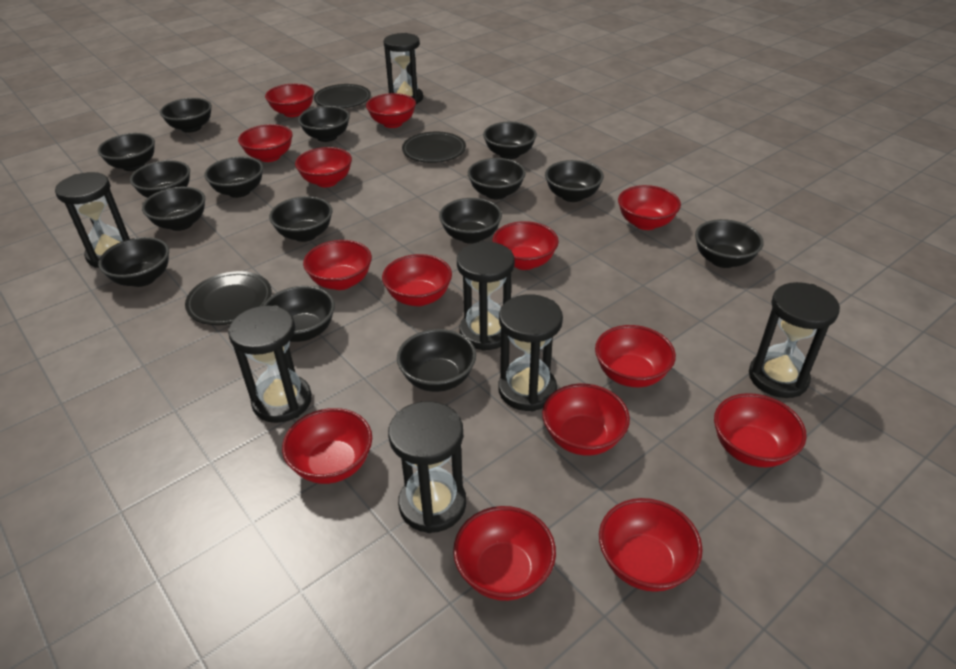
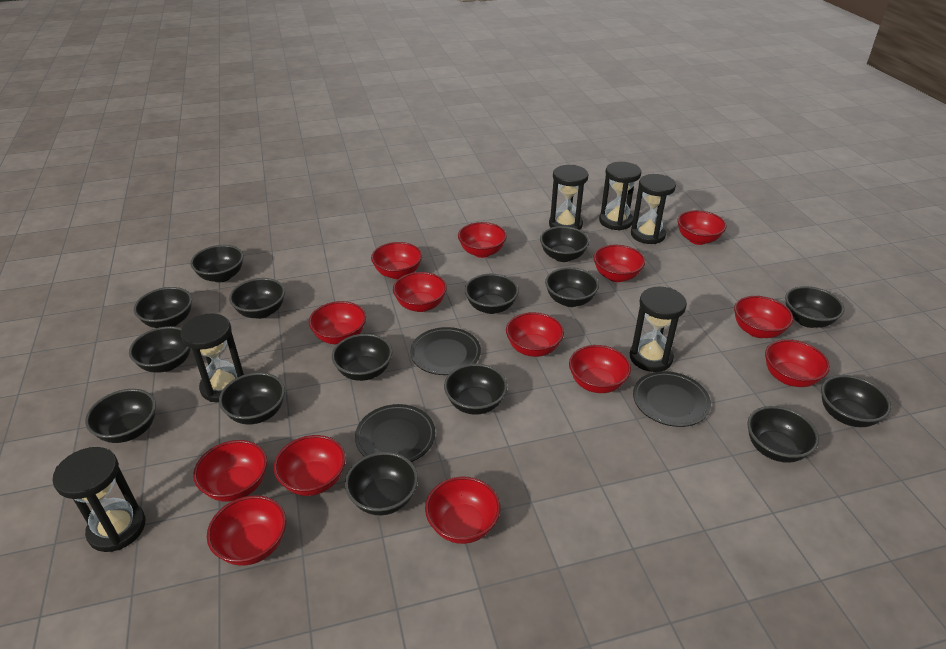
black hourglass: 7 -> 6

